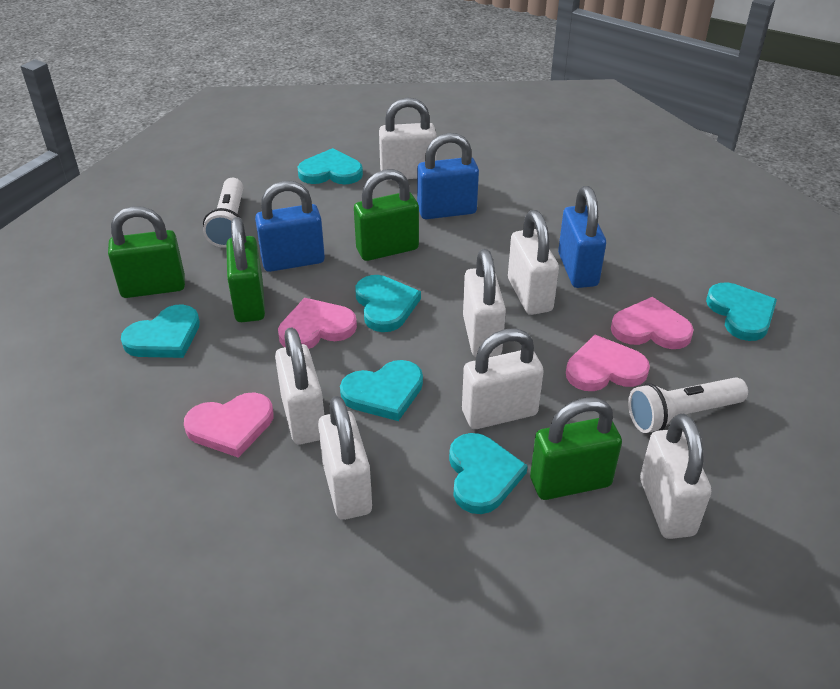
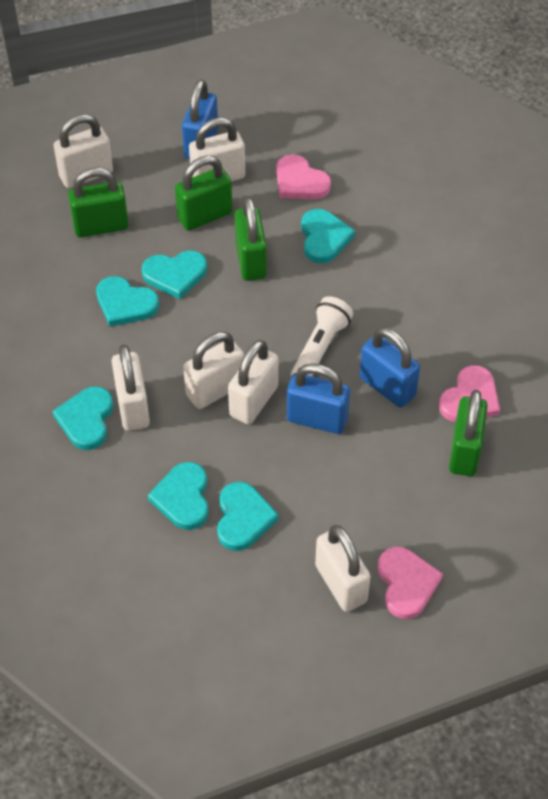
pink heart: 4 -> 3
white flashlight: 2 -> 1
white padlock: 7 -> 6

